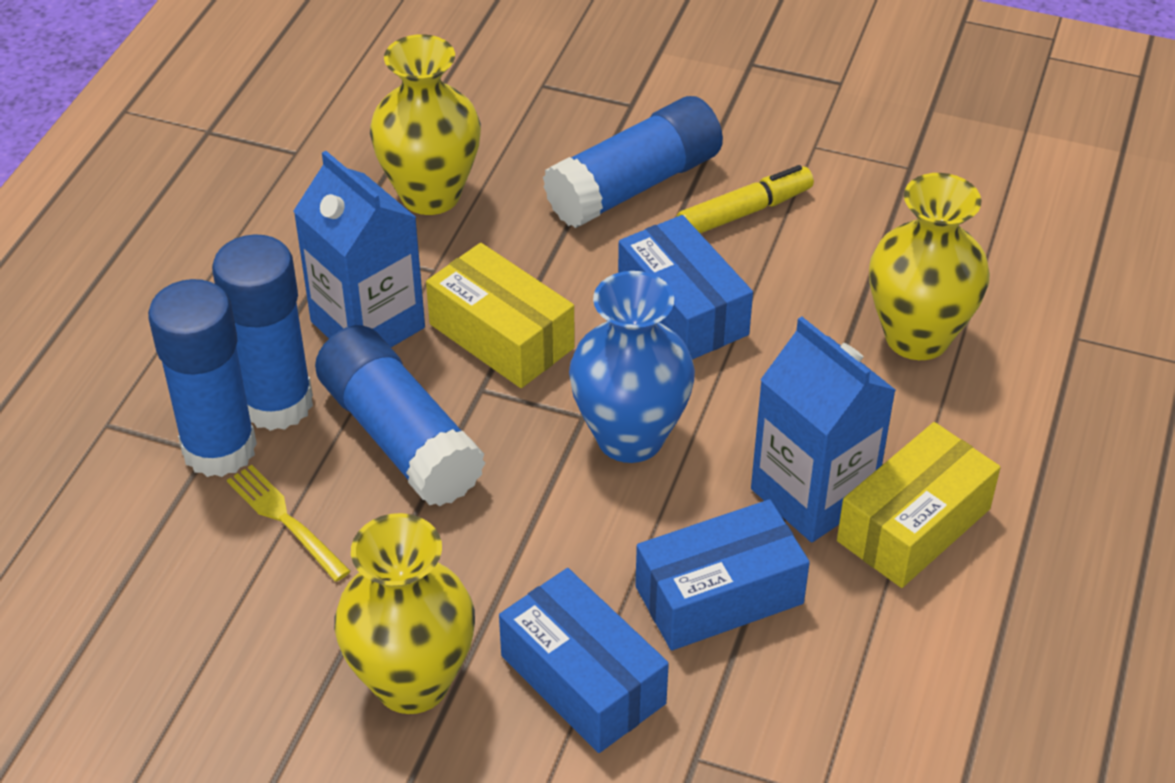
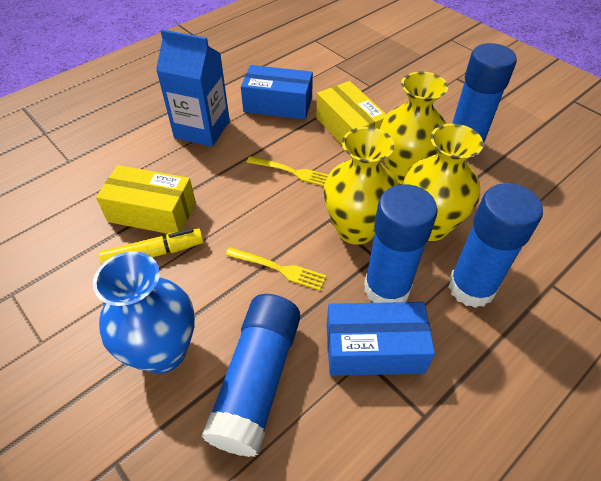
blue box: 3 -> 2
blue carton: 2 -> 1
yellow fork: 1 -> 2

